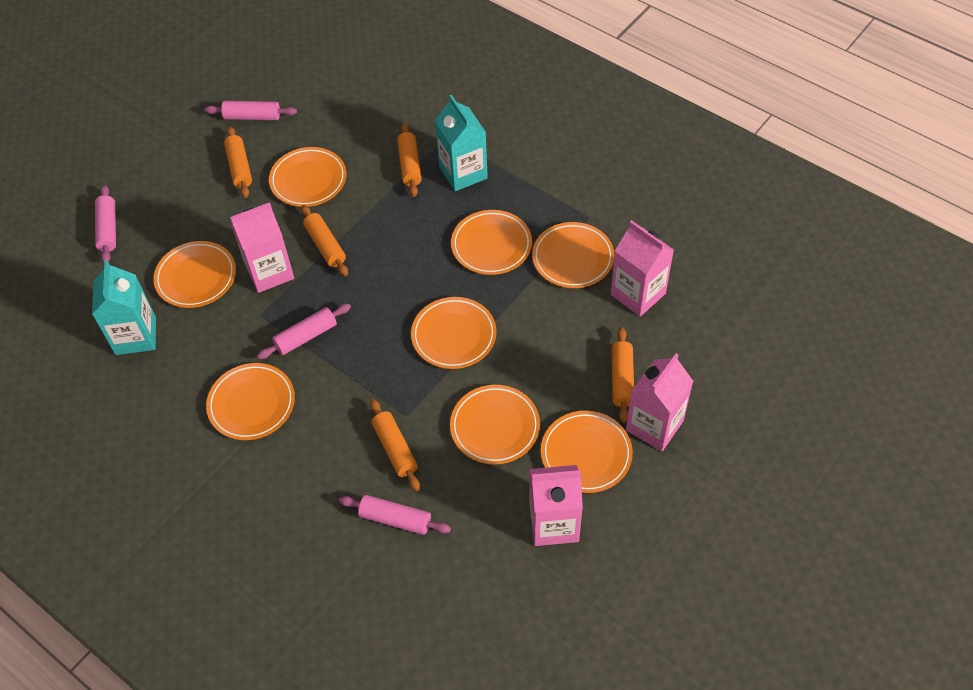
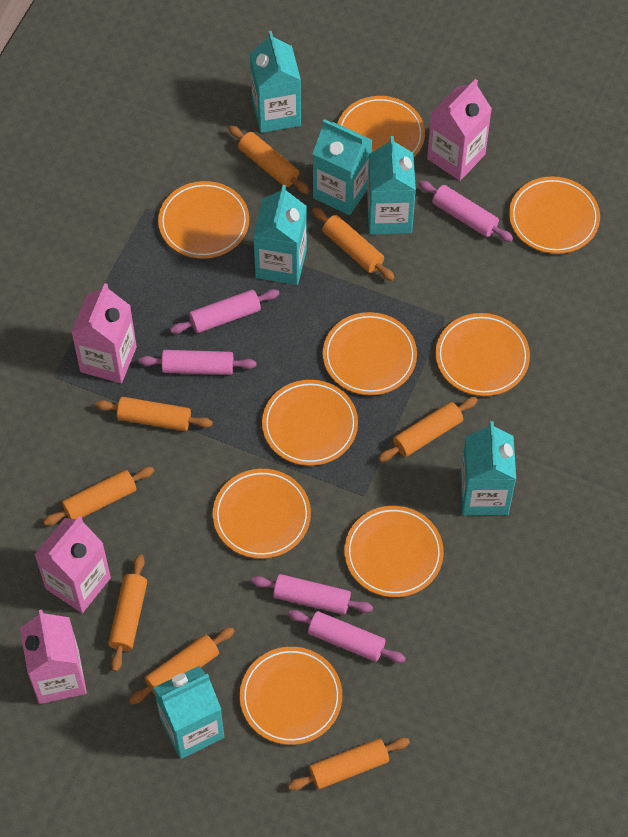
orange plate: 8 -> 9
orange rolling pin: 5 -> 8
pink rolling pin: 4 -> 5
turquoise carton: 2 -> 6

